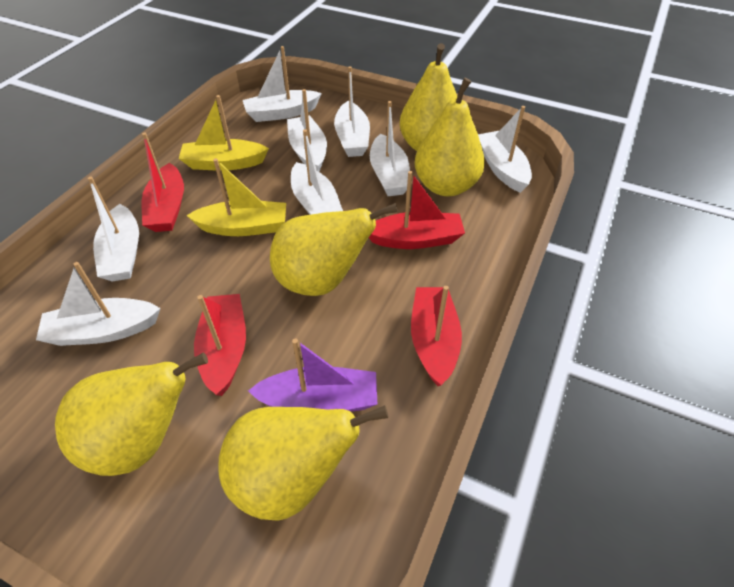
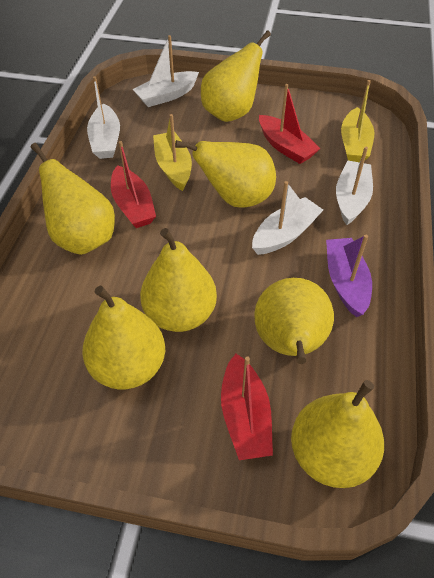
red boat: 4 -> 3
white boat: 8 -> 4
yellow pear: 5 -> 7

